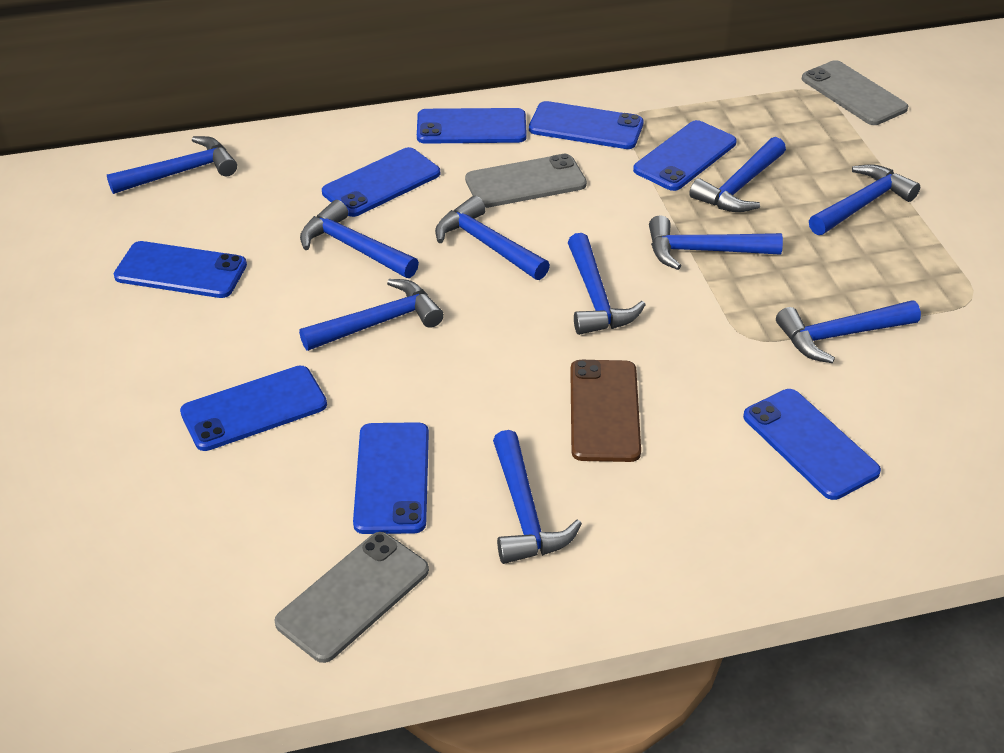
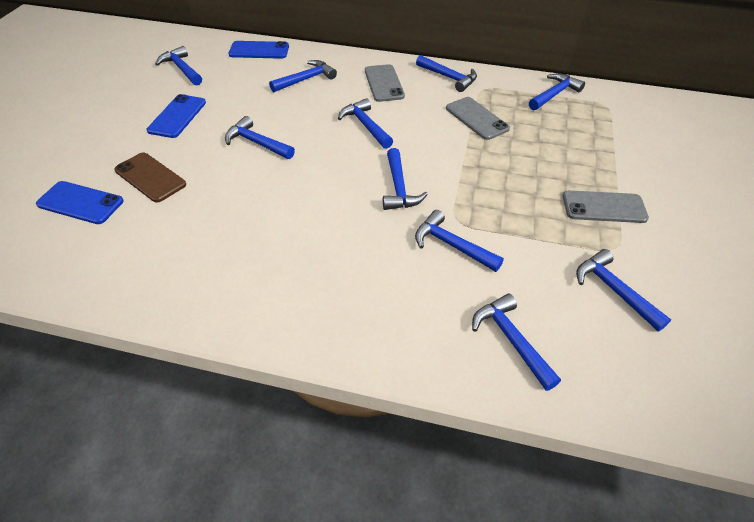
blue phone: 8 -> 3

